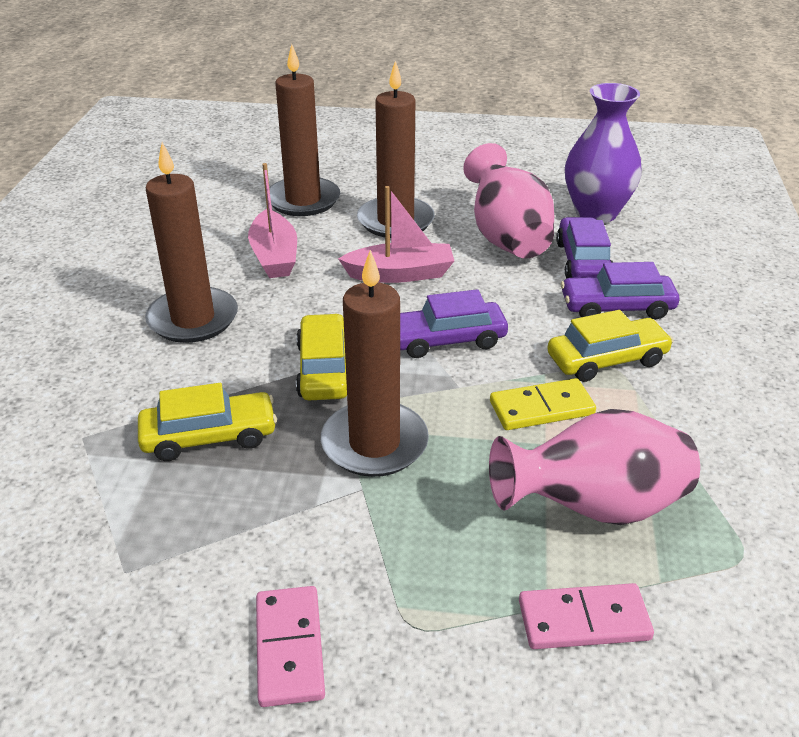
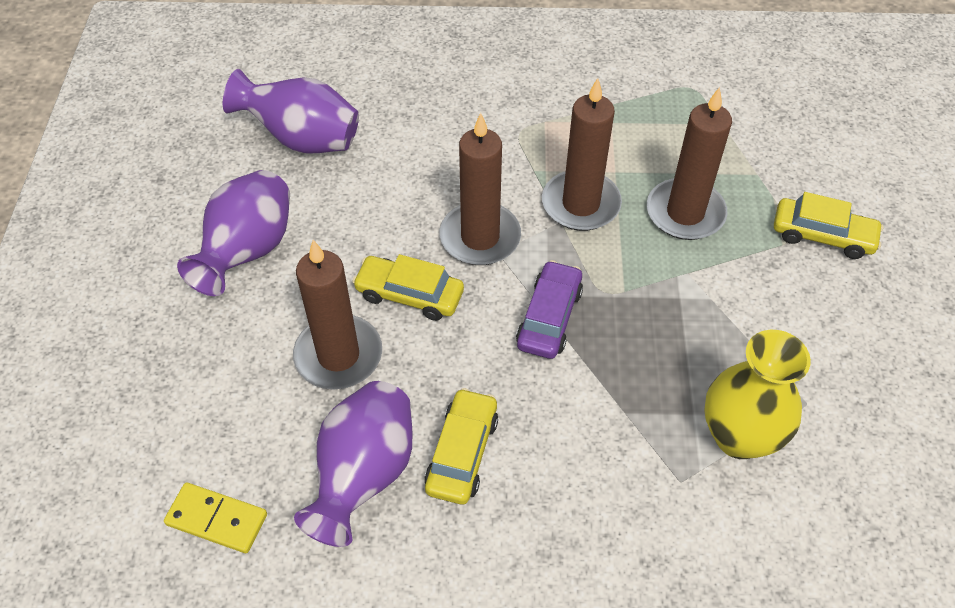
pink boat: 2 -> 0
pink domino: 2 -> 0
pink vase: 2 -> 0
purple car: 3 -> 1
purple vase: 1 -> 3
yellow vase: 0 -> 1

